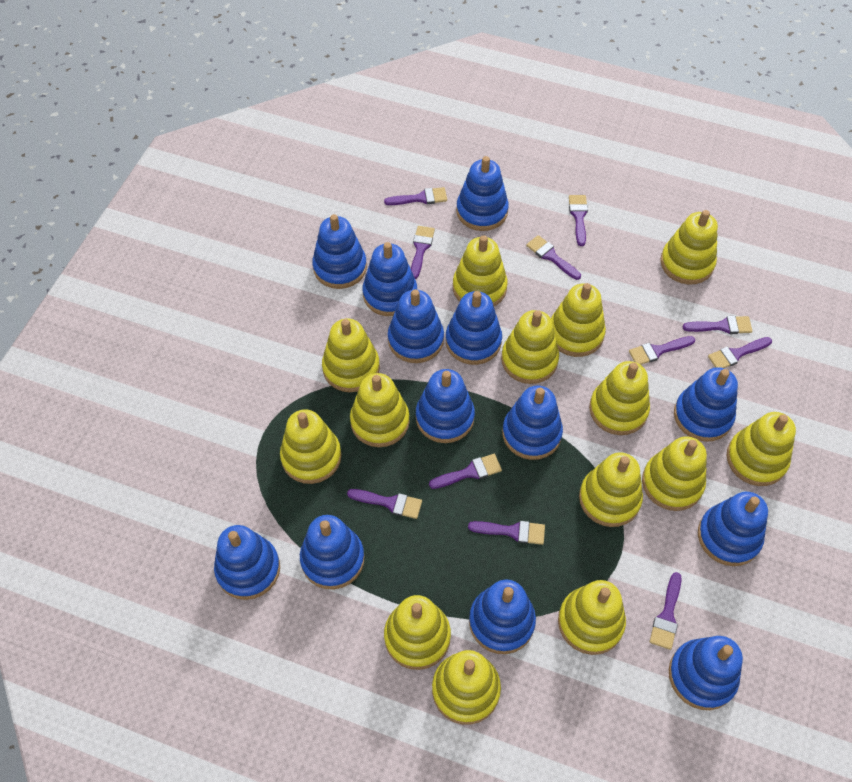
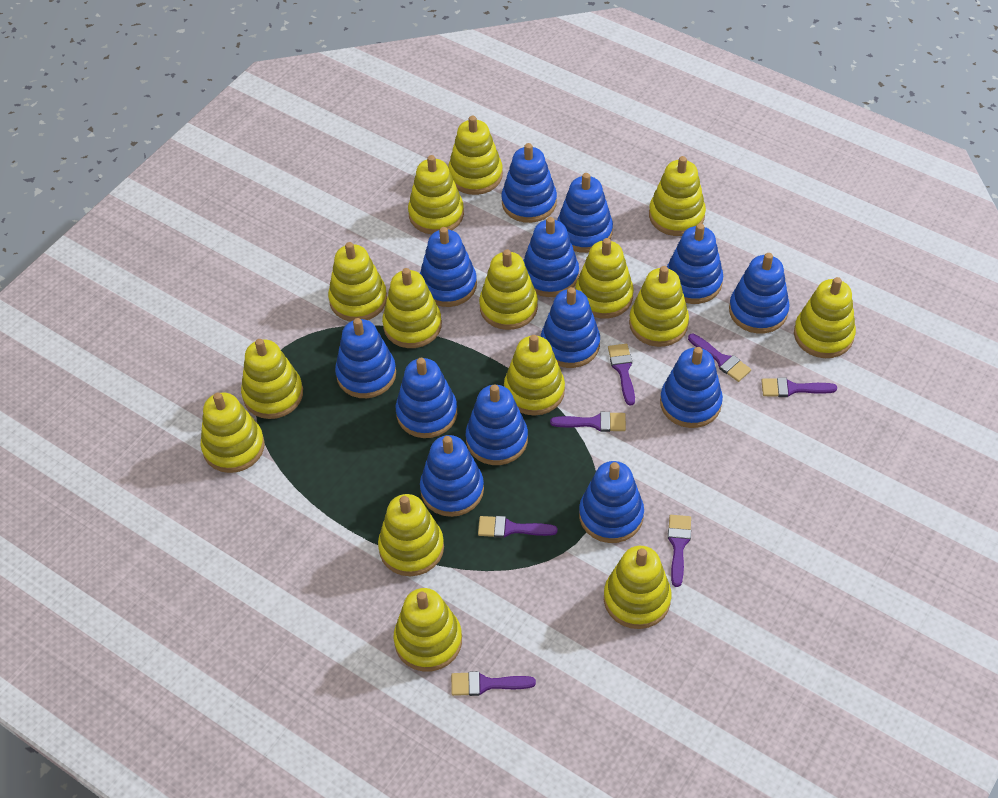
purple brush: 11 -> 7
yellow stacking toy: 14 -> 15

